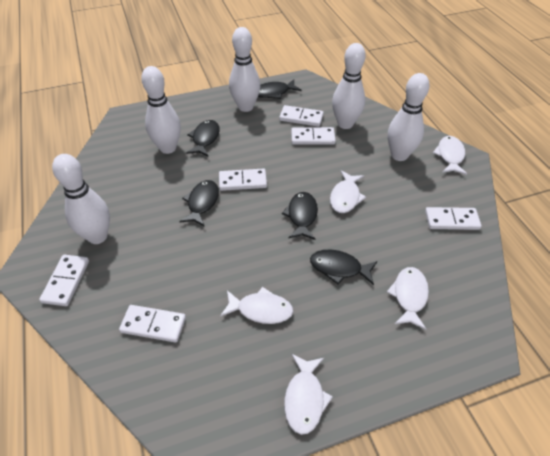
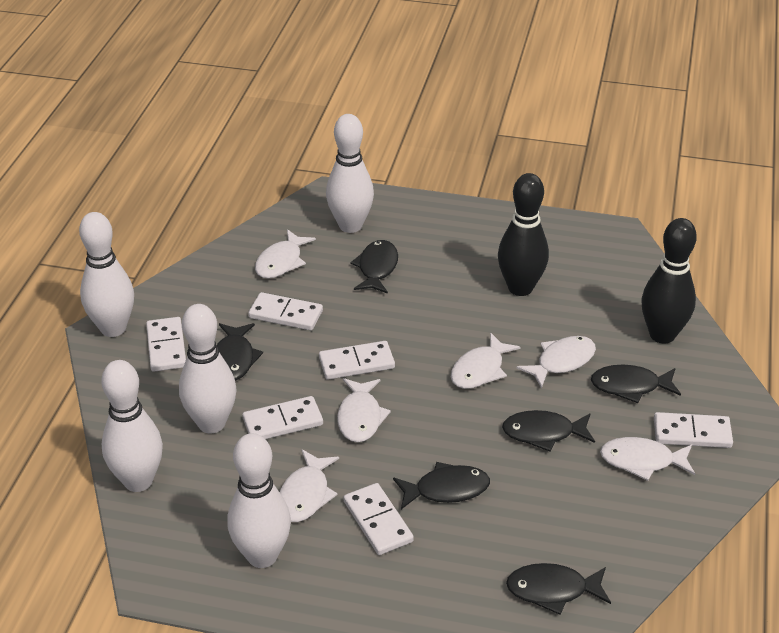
black bowling pin: 0 -> 2
black fish: 5 -> 6
white fish: 5 -> 6

